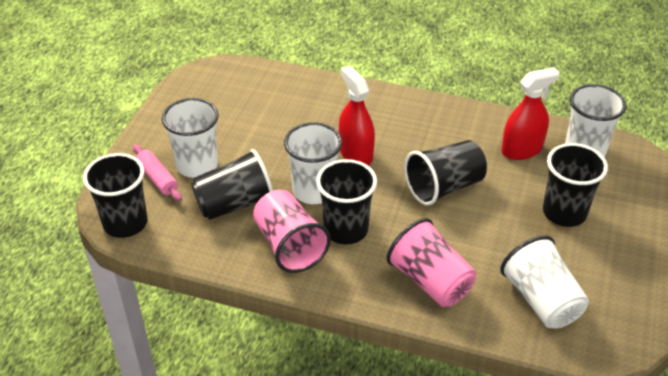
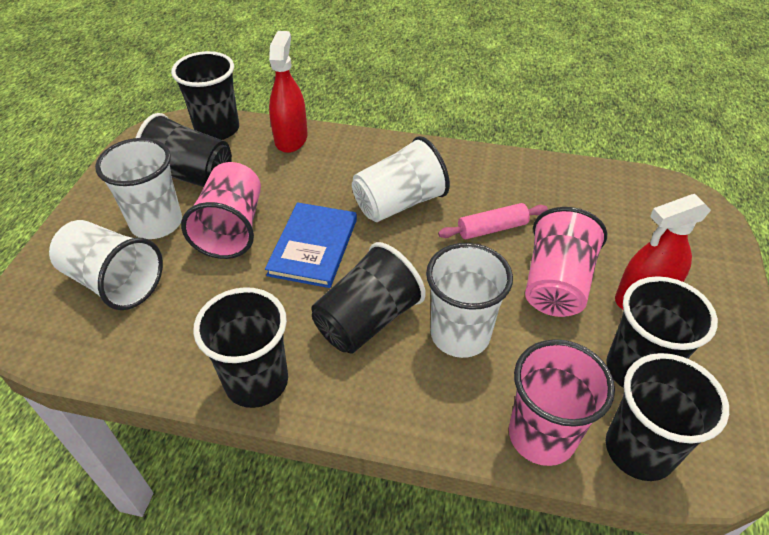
black cup: 5 -> 6
blue book: 0 -> 1
pink cup: 2 -> 3

